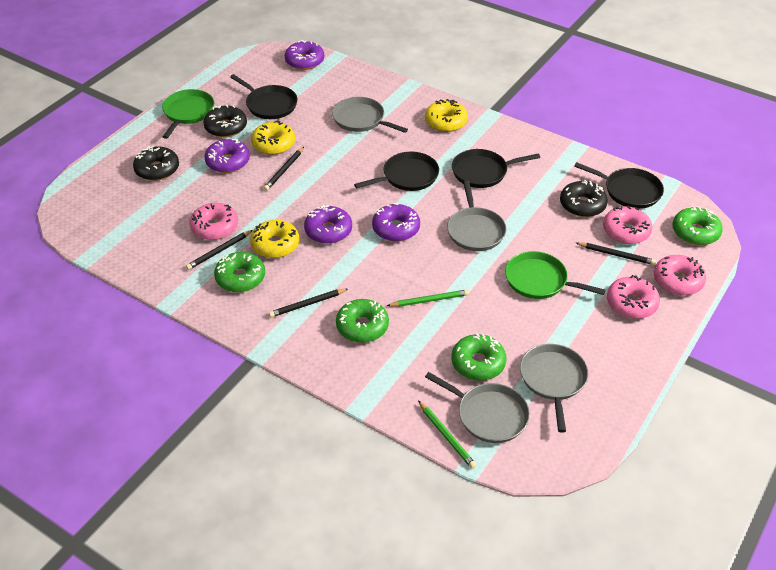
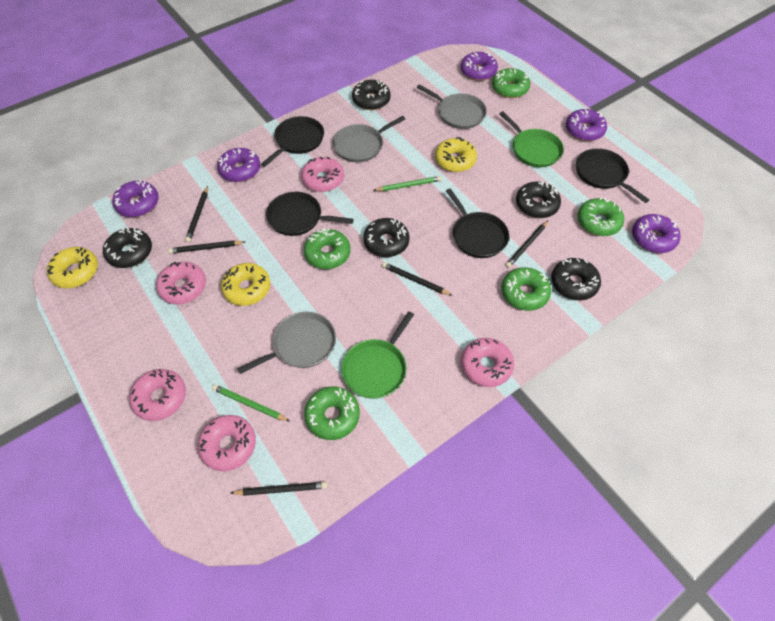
black donut: 3 -> 5
black pencil: 4 -> 5
green donut: 4 -> 5
grey pan: 4 -> 3
pink donut: 4 -> 5
purple donut: 4 -> 5

